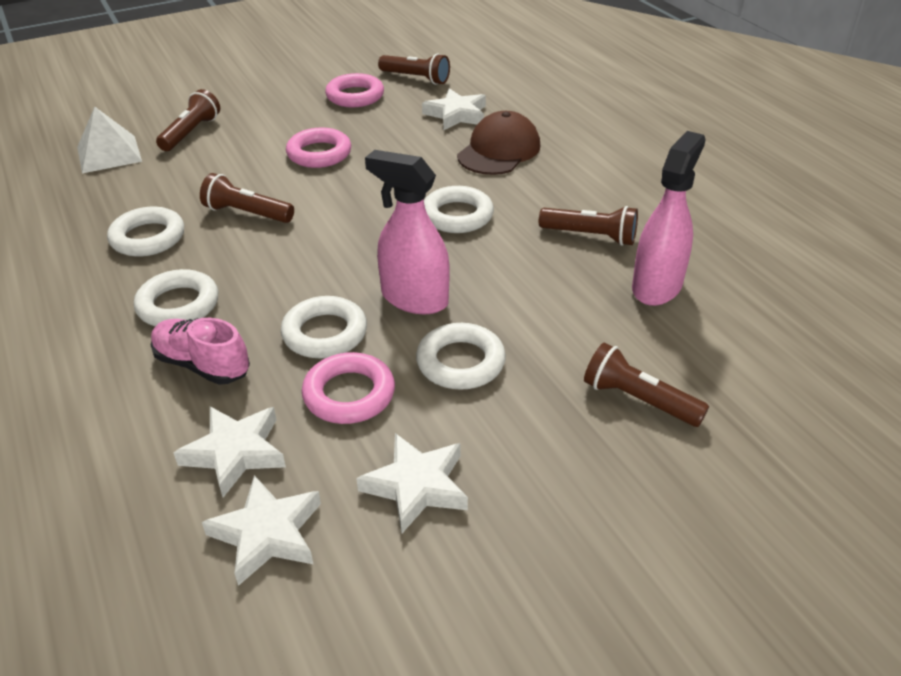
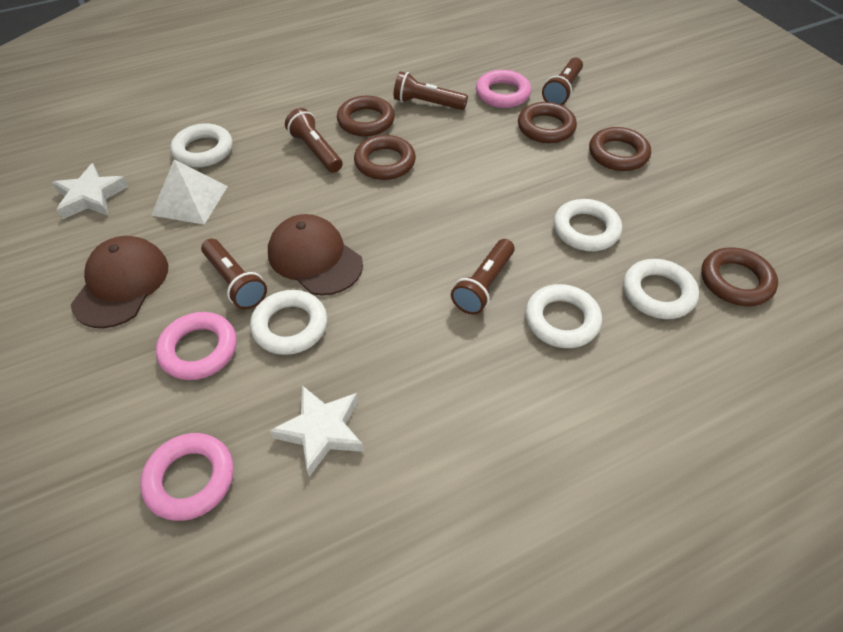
brown cap: 1 -> 2
brown ring: 0 -> 5
pink shoe: 1 -> 0
pink spray bottle: 2 -> 0
white star: 4 -> 2

